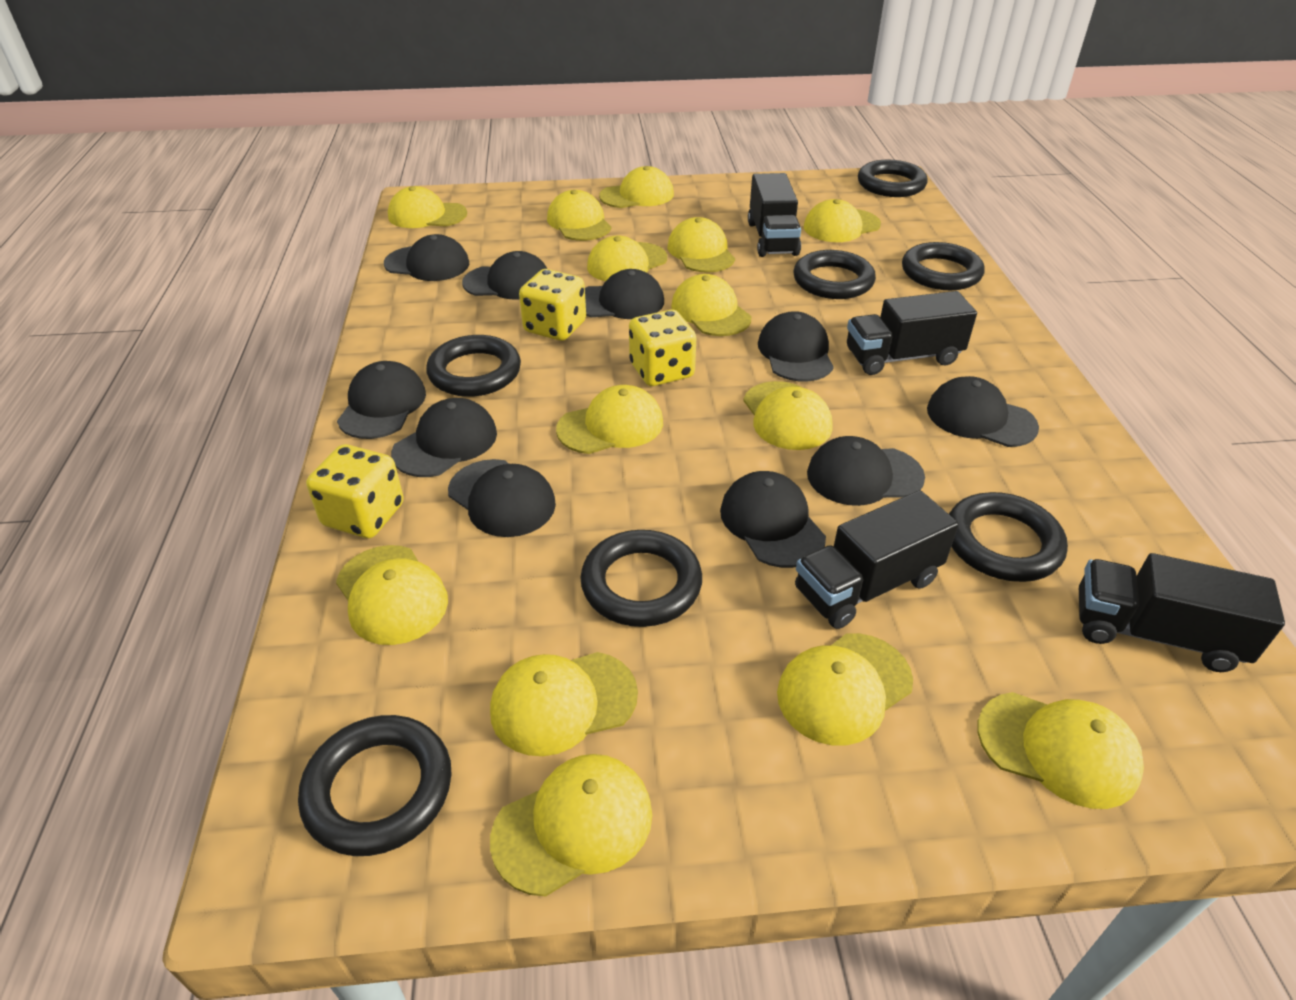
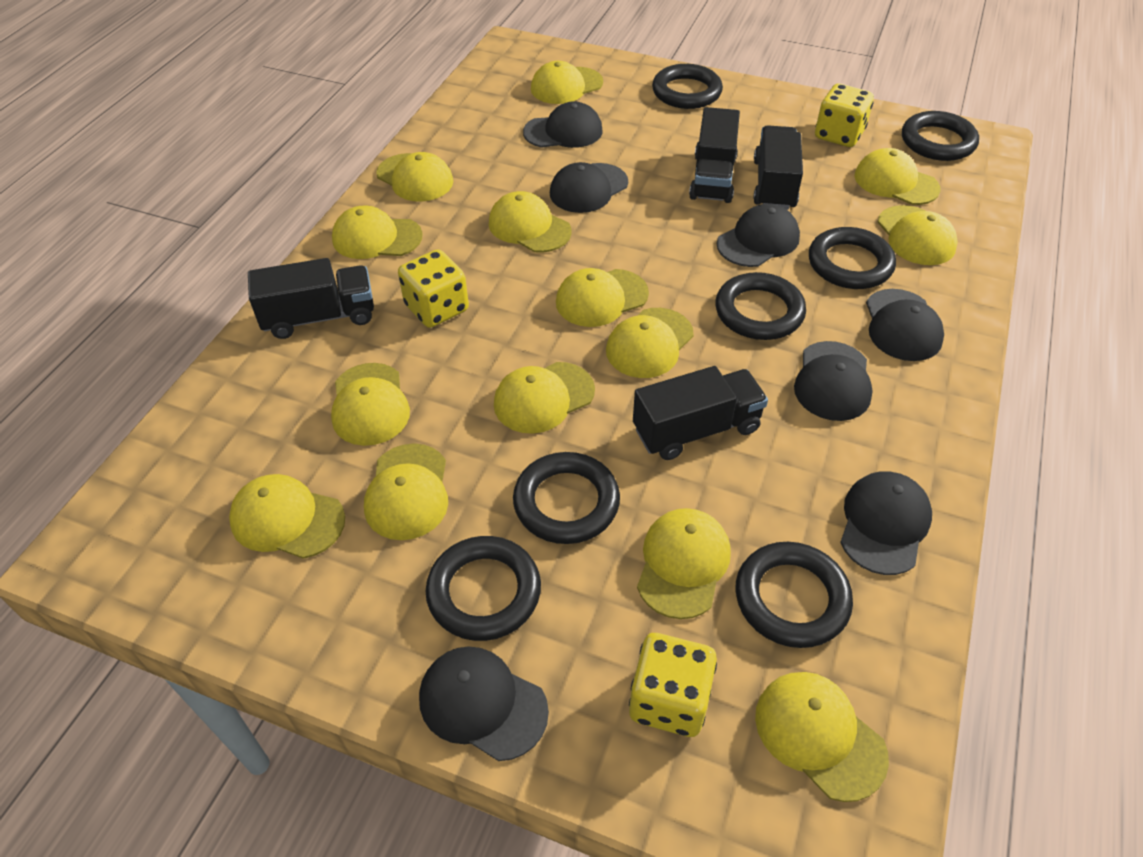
black cap: 10 -> 7

